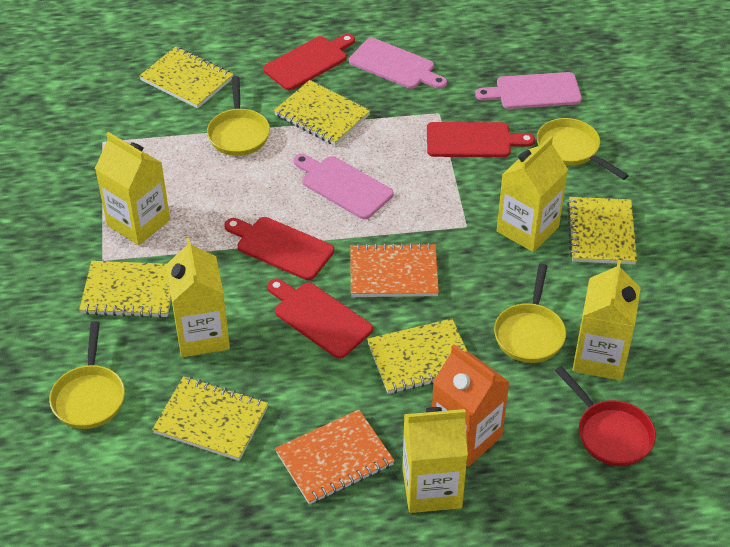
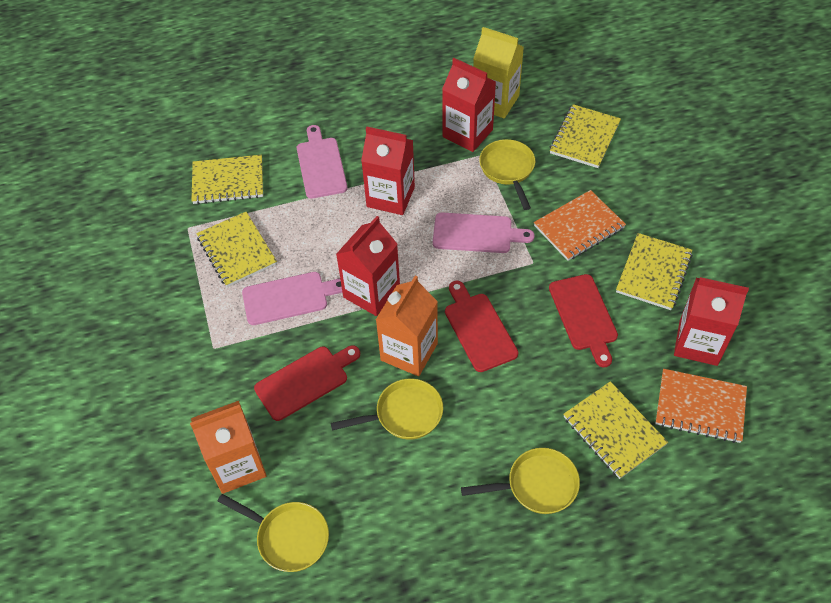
orange carton: 1 -> 2
red carton: 0 -> 4
red cutting board: 4 -> 3
red pan: 1 -> 0
yellow carton: 5 -> 1
yellow notebook: 6 -> 5

